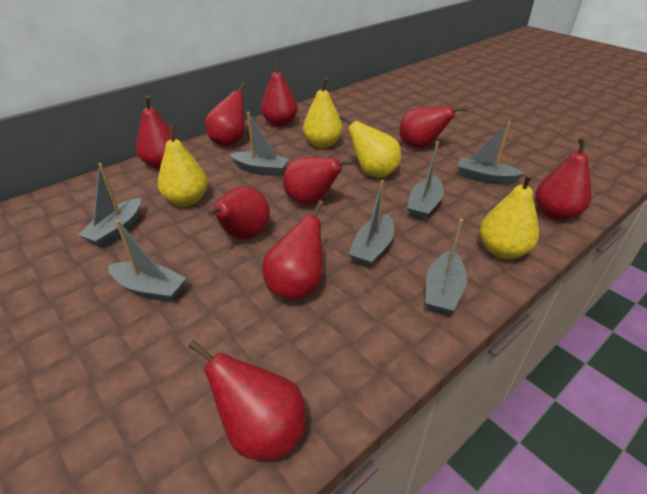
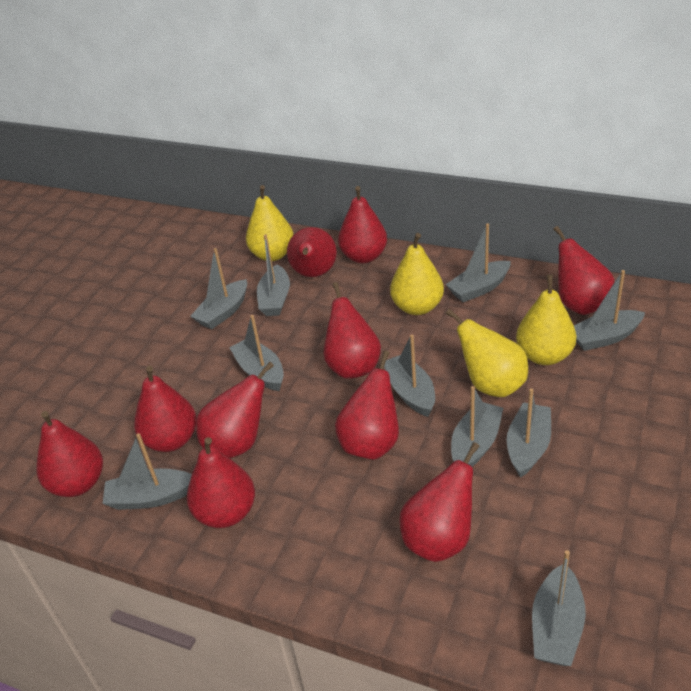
grey boat: 7 -> 10
red pear: 9 -> 10

